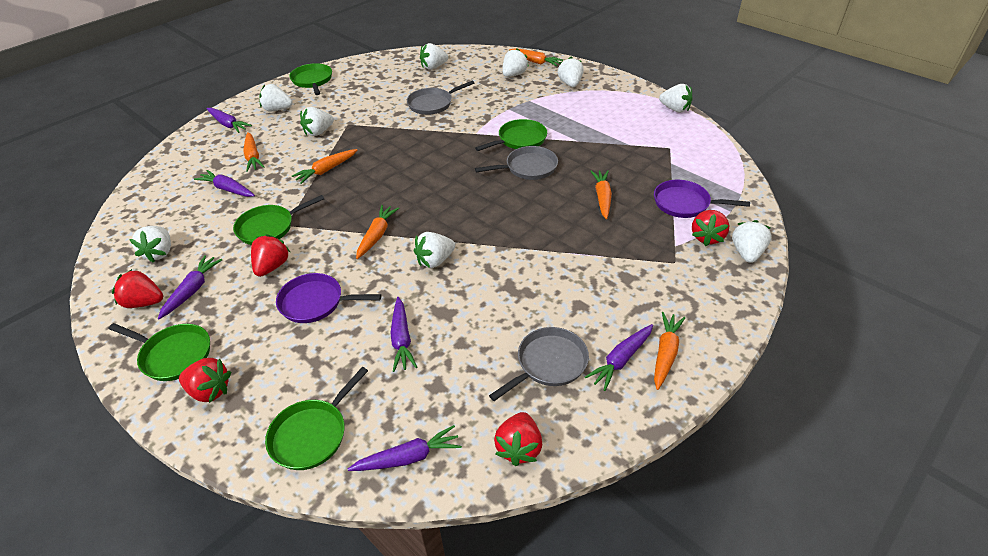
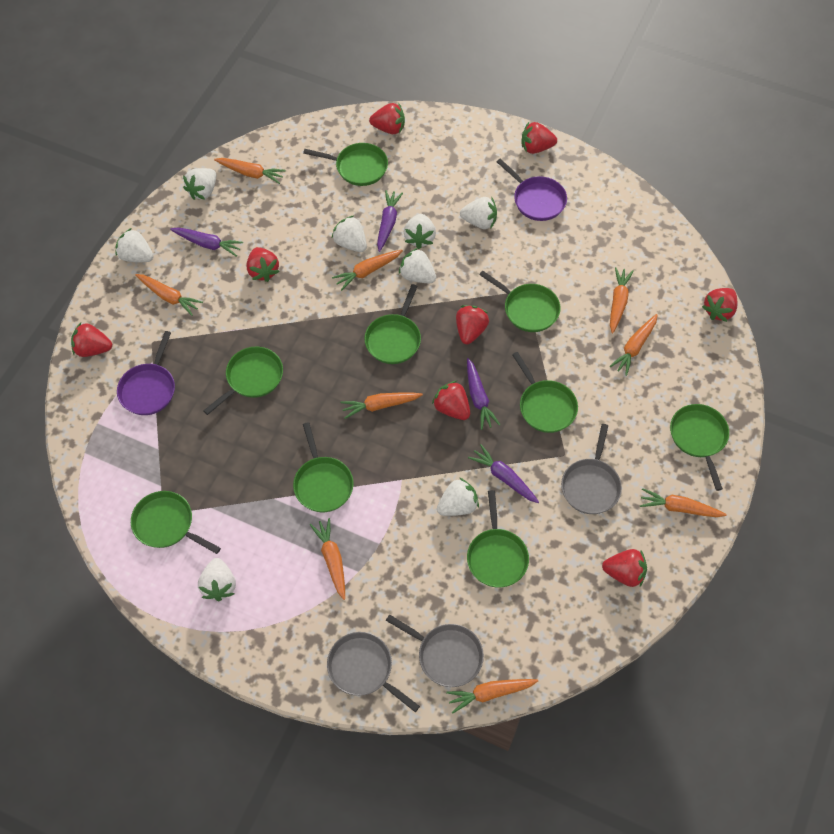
green pan: 5 -> 9
orange carrot: 6 -> 9
purple carrot: 6 -> 4
red strawberry: 5 -> 8
white strawberry: 9 -> 8

